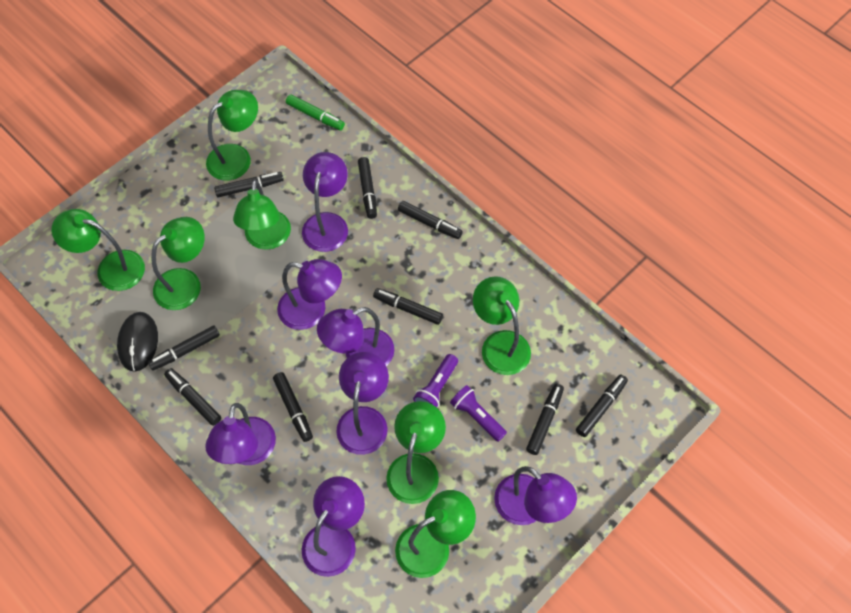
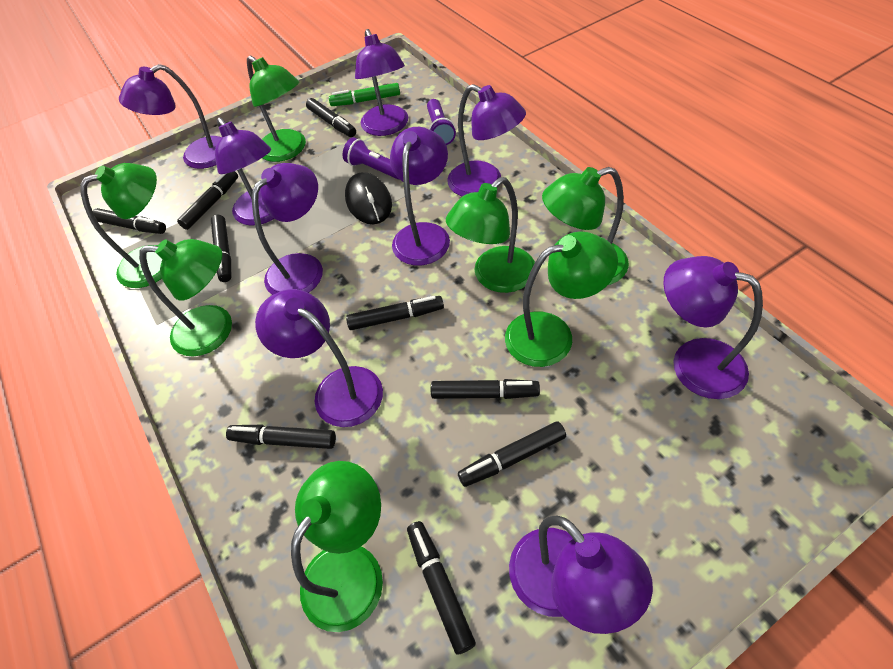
purple lamp: 7 -> 9

